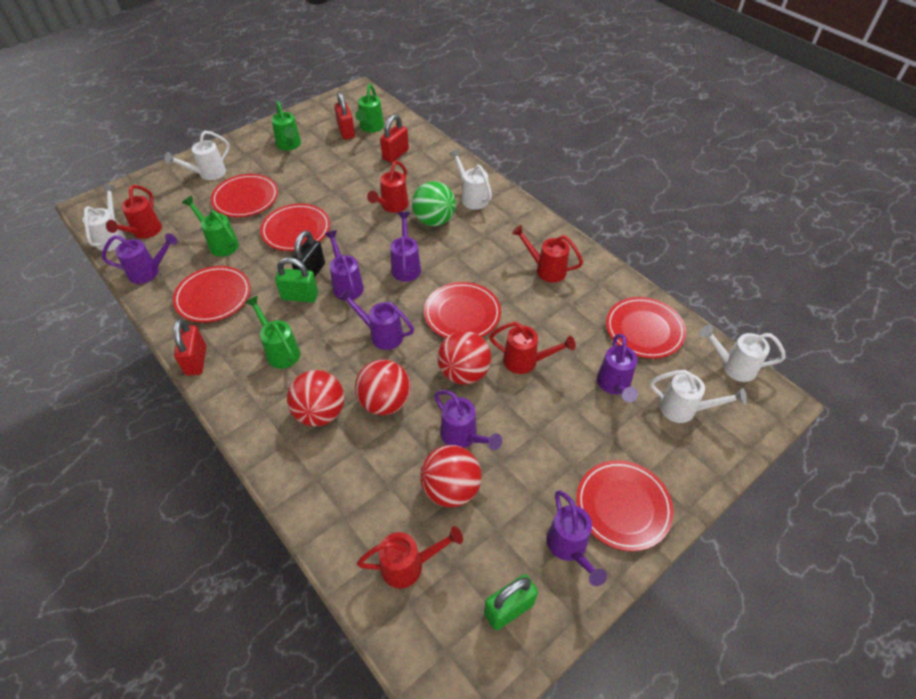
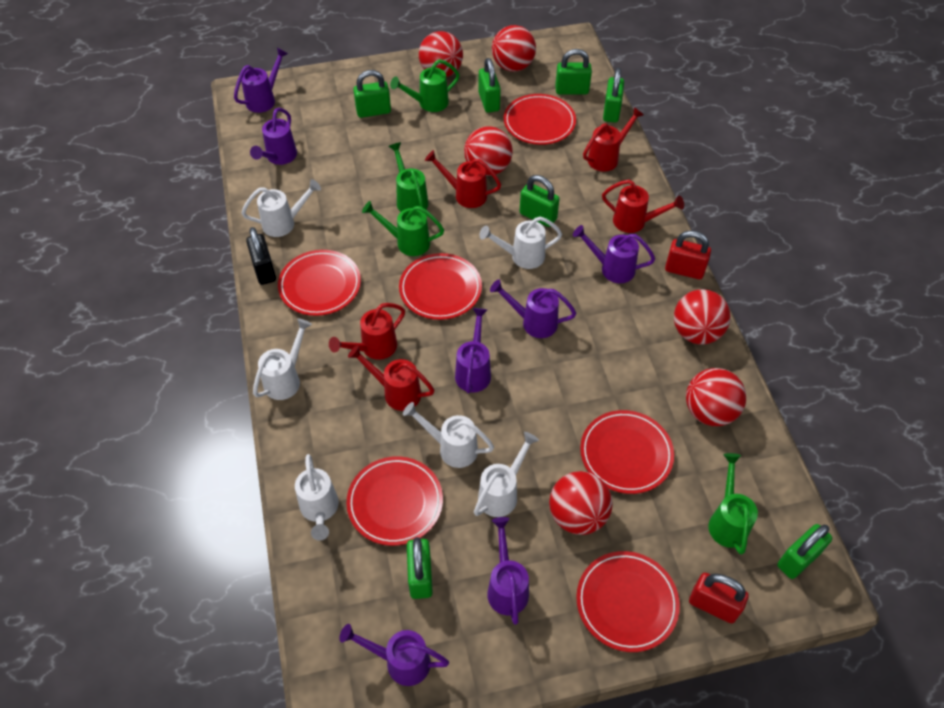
green ball: 1 -> 0
green padlock: 2 -> 7
red ball: 4 -> 6
red padlock: 3 -> 2
white watering can: 5 -> 6

